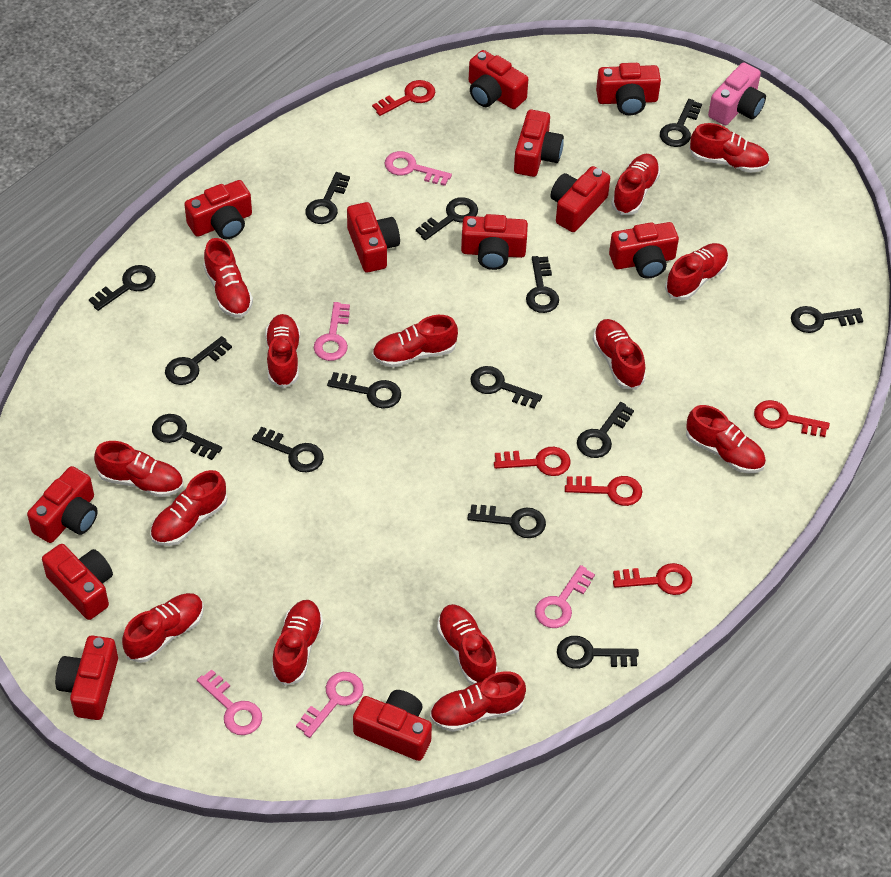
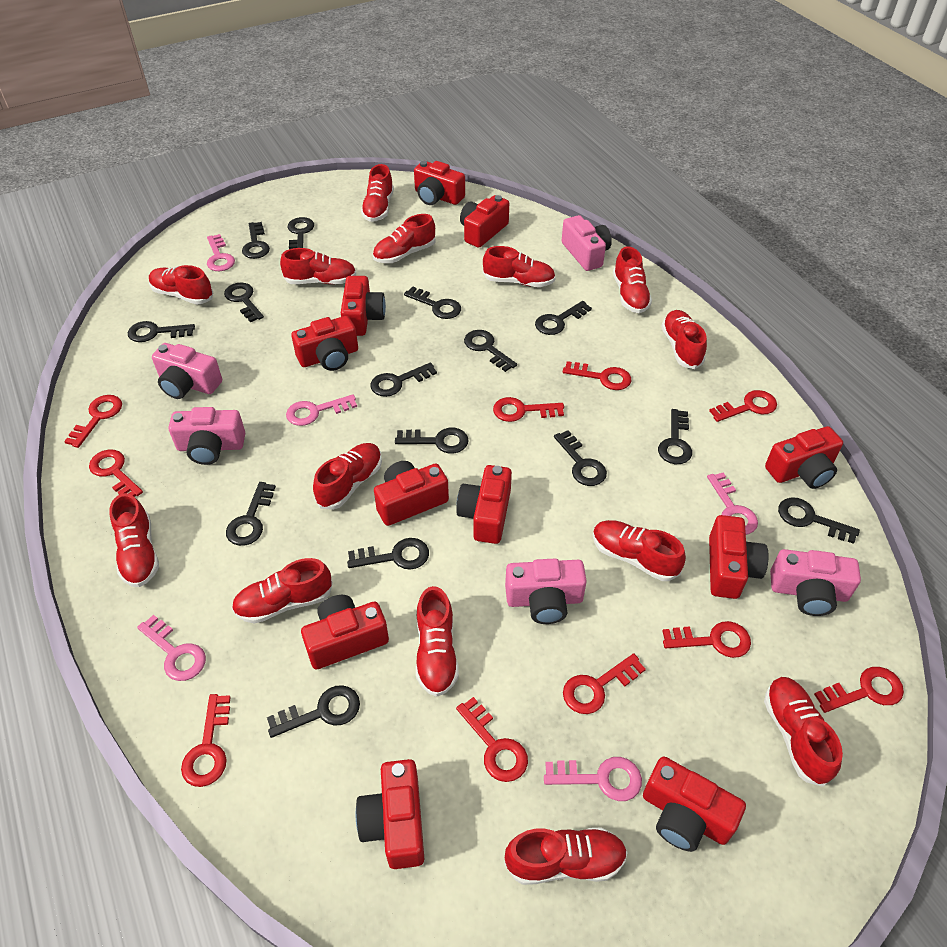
black key: 14 -> 15
pink camera: 1 -> 5
red camera: 12 -> 11
red key: 5 -> 10

